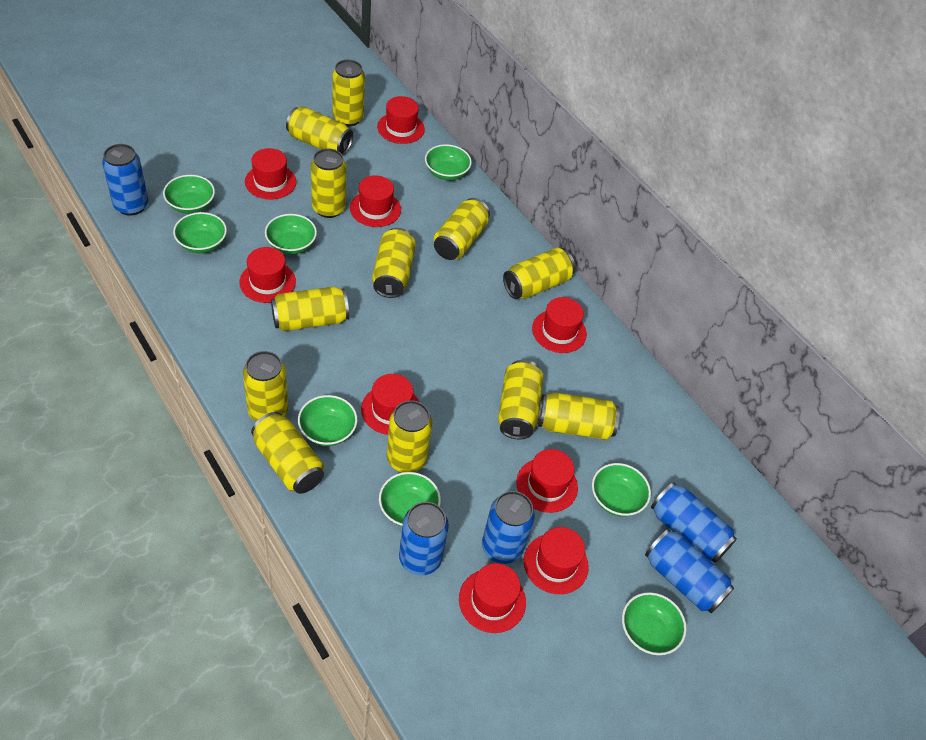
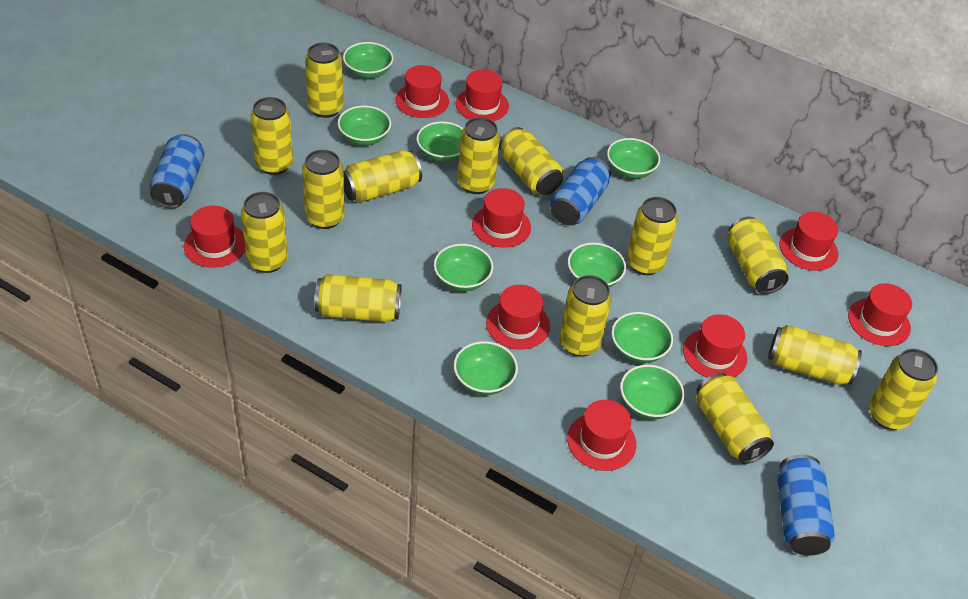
blue can: 5 -> 3
green bowl: 8 -> 9
yellow can: 12 -> 14

